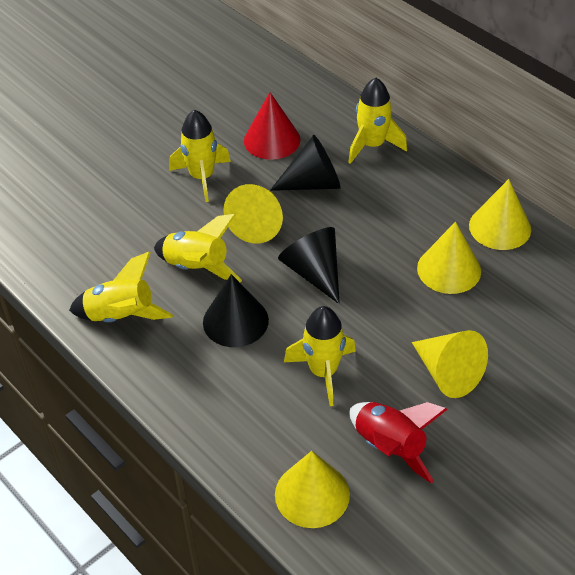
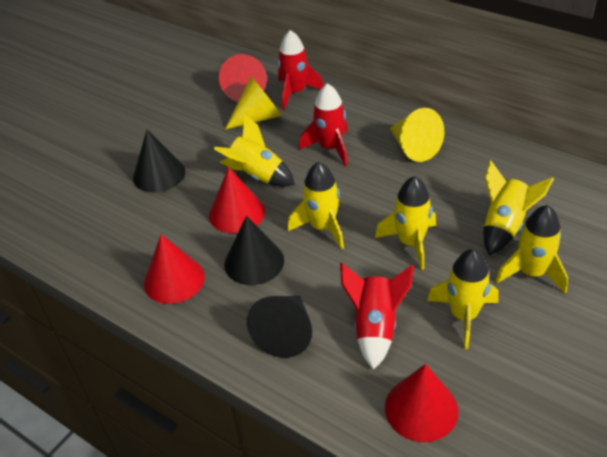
red cone: 1 -> 4
red rocket: 1 -> 3
yellow cone: 5 -> 2
yellow rocket: 5 -> 6

